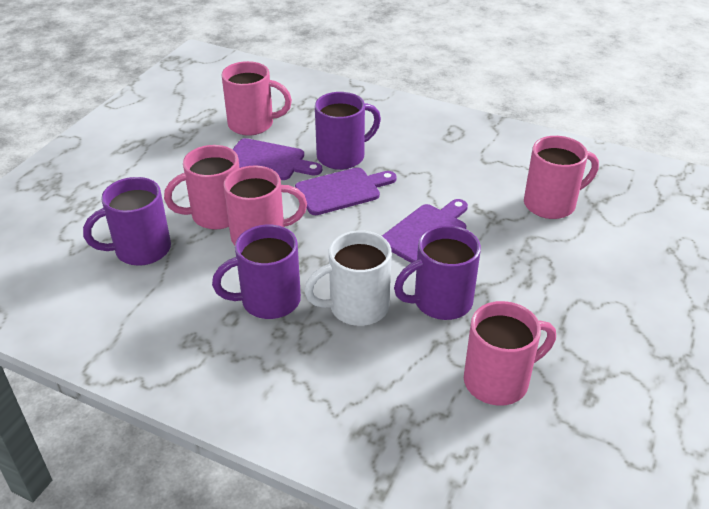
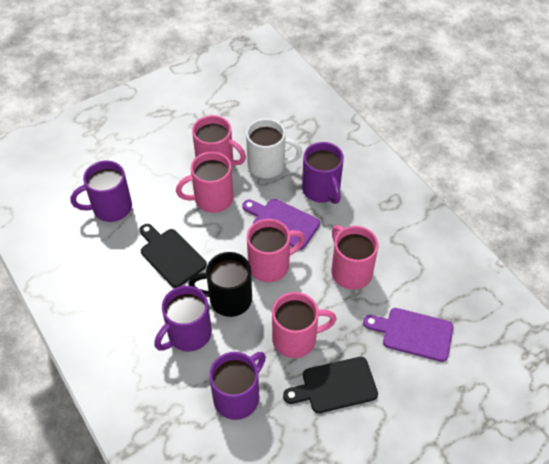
black cutting board: 0 -> 2
black mug: 0 -> 1
purple cutting board: 3 -> 2

